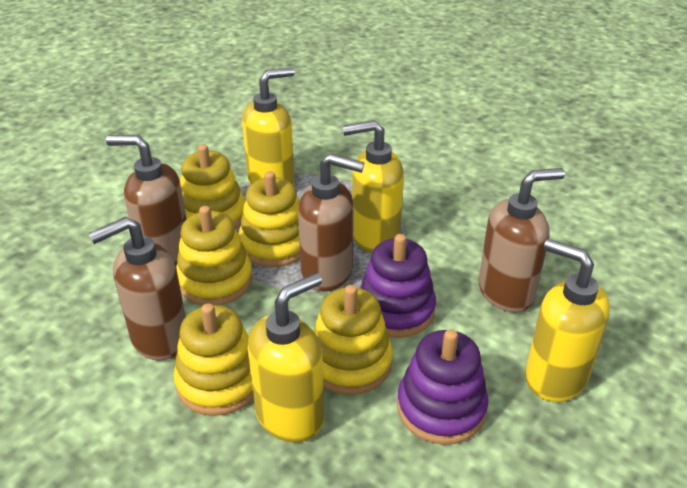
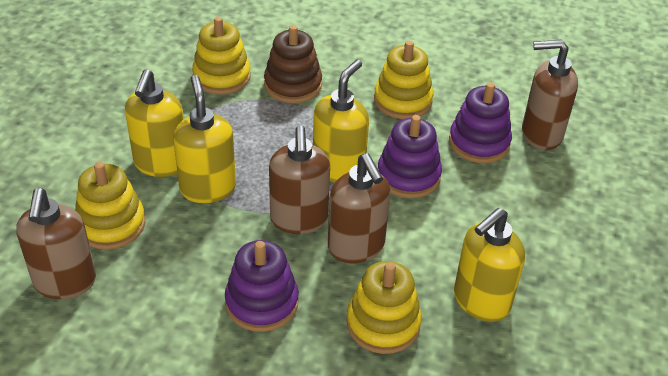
brown stacking toy: 0 -> 1
purple stacking toy: 2 -> 3
yellow stacking toy: 5 -> 4

